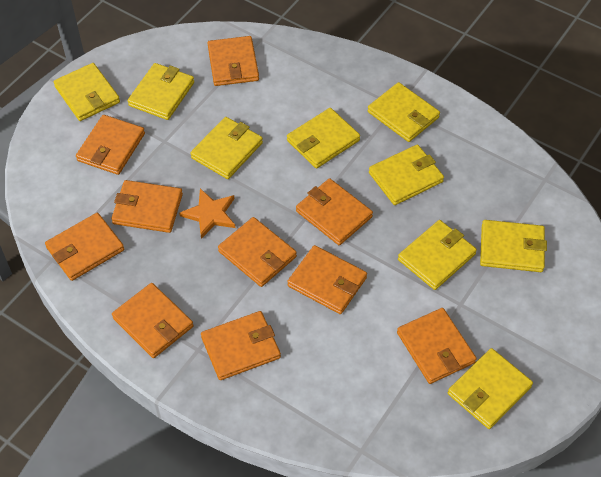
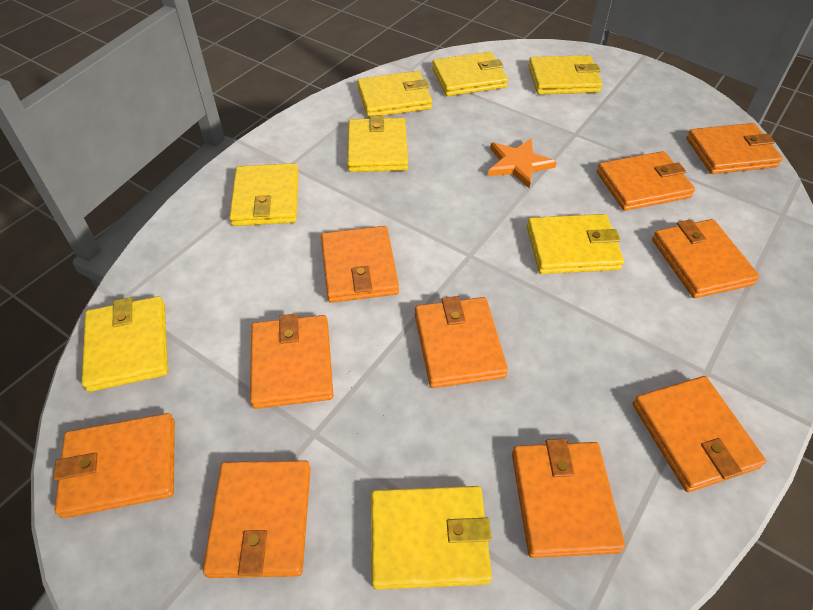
yellow wallet: 9 -> 8

